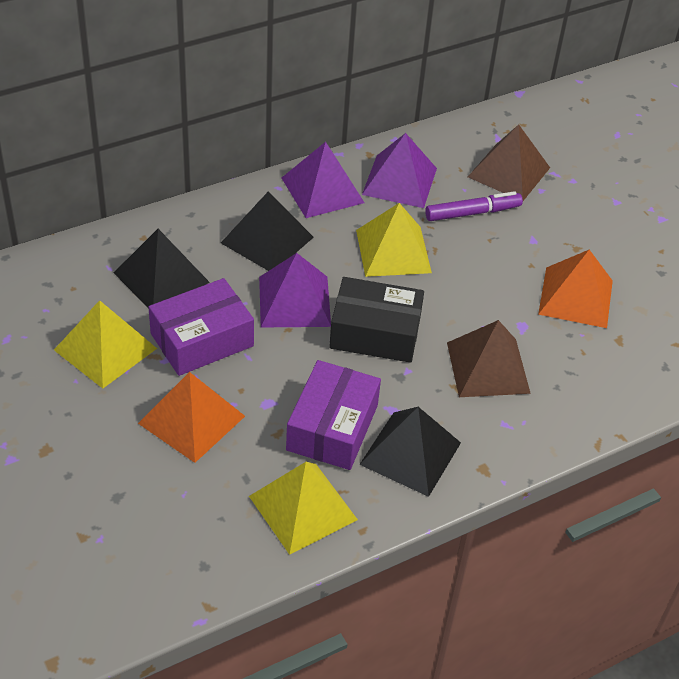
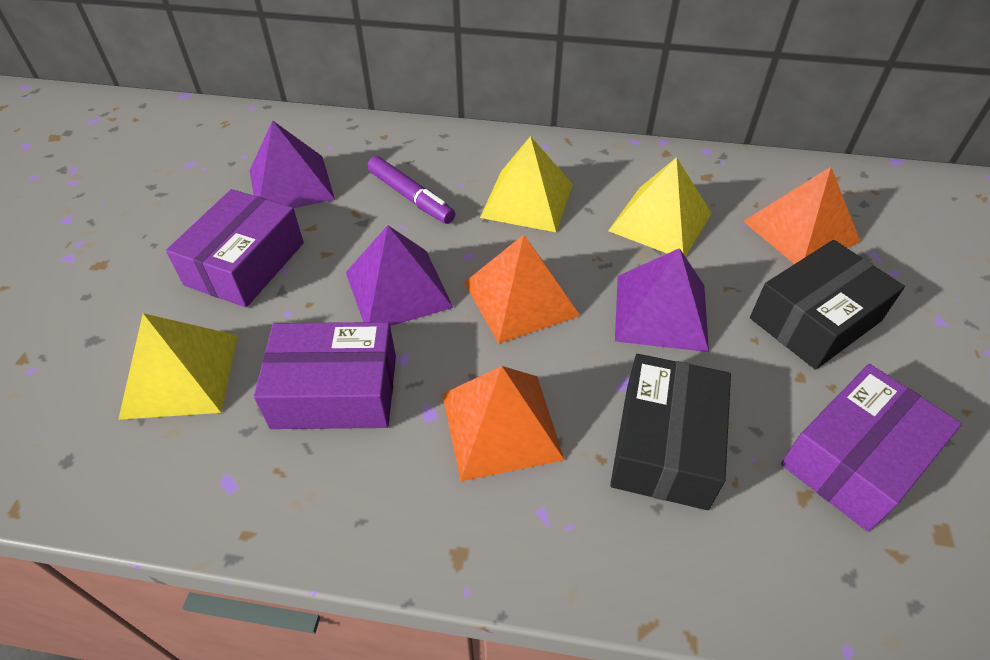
black box: 1 -> 2
black pyramid: 3 -> 0
brown pyramid: 2 -> 0
orange pyramid: 2 -> 3
purple box: 2 -> 3

